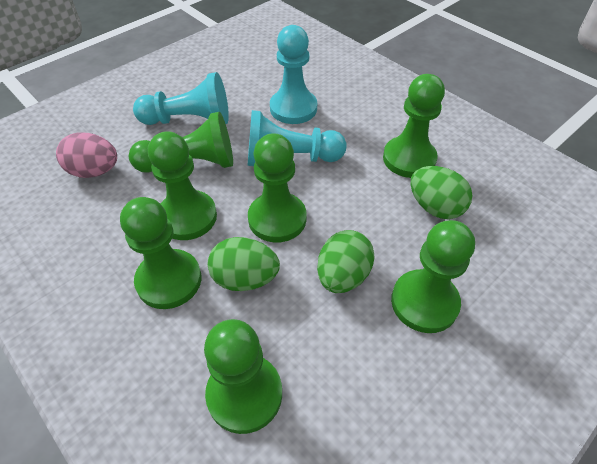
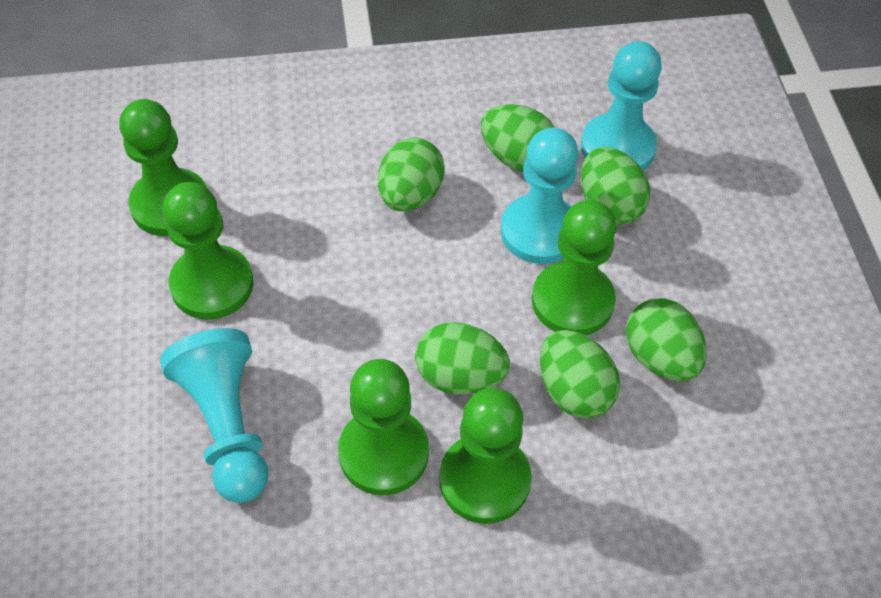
green egg: 3 -> 6
green pawn: 7 -> 5
pink egg: 1 -> 0

